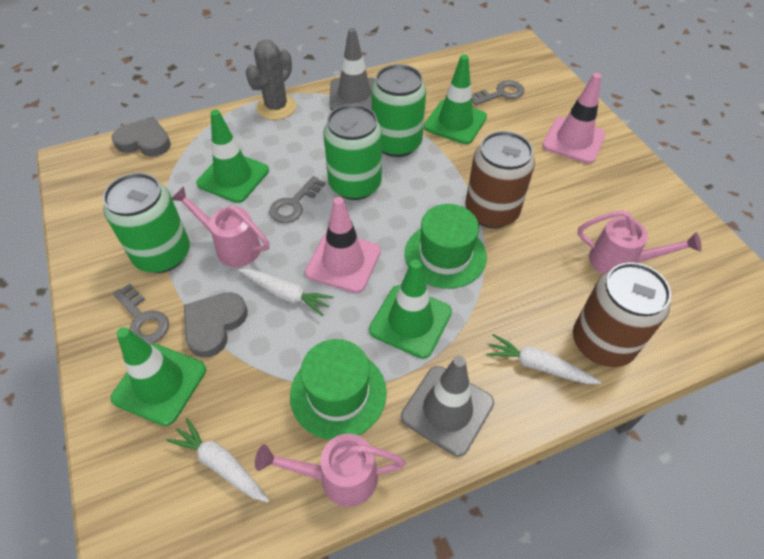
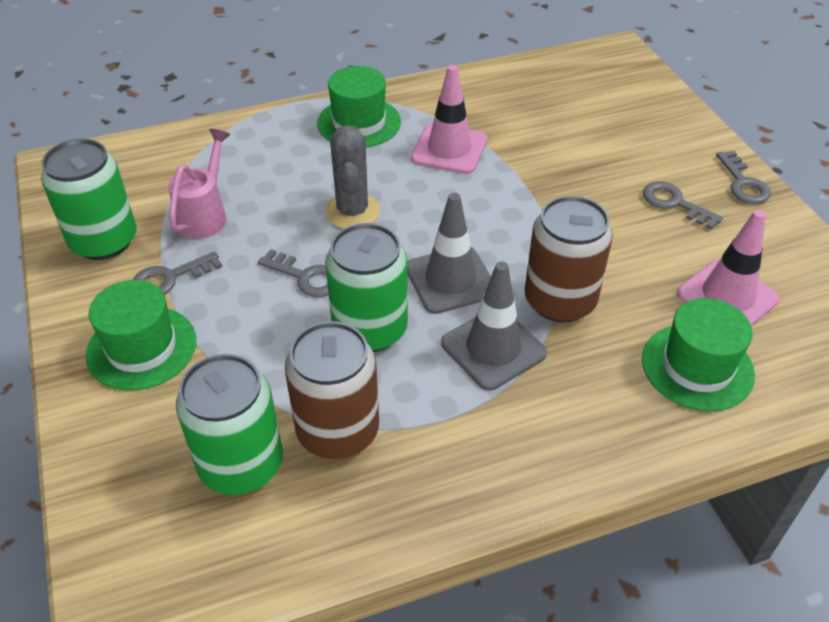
green hat: 2 -> 3
green traffic cone: 4 -> 0
grey heart: 2 -> 0
grey key: 3 -> 4
pink watering can: 3 -> 1
white carrot: 3 -> 0

